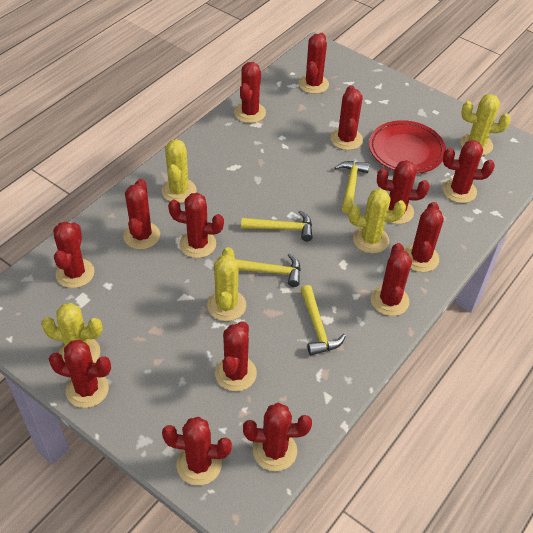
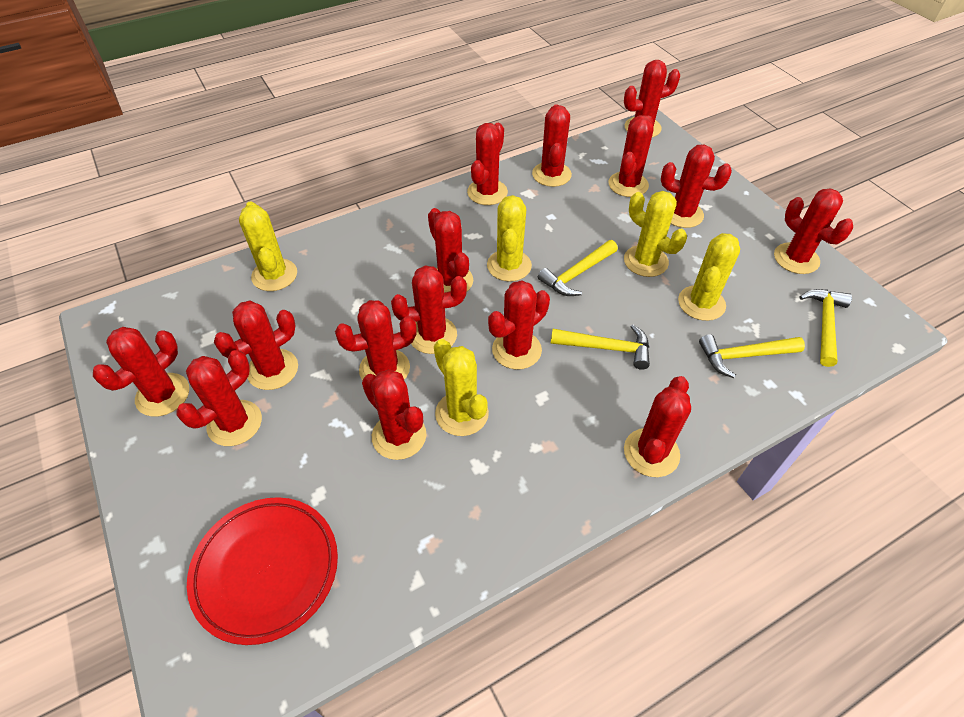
red cactus: 14 -> 15

